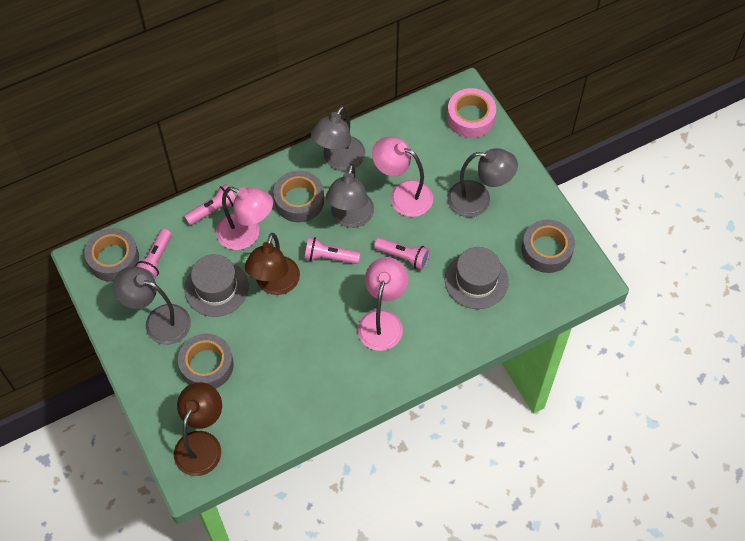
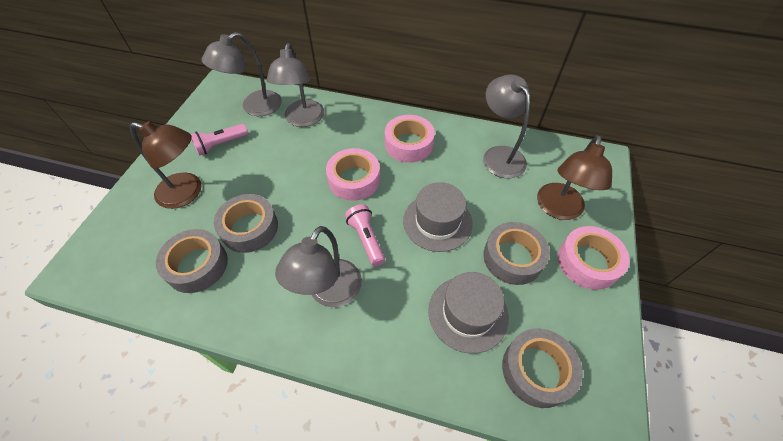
pink flashlight: 4 -> 2
pink lamp: 3 -> 0
pink tape: 1 -> 3

